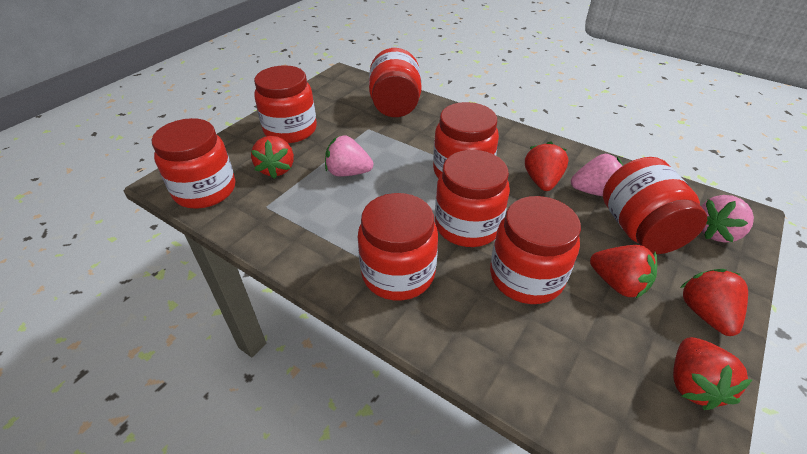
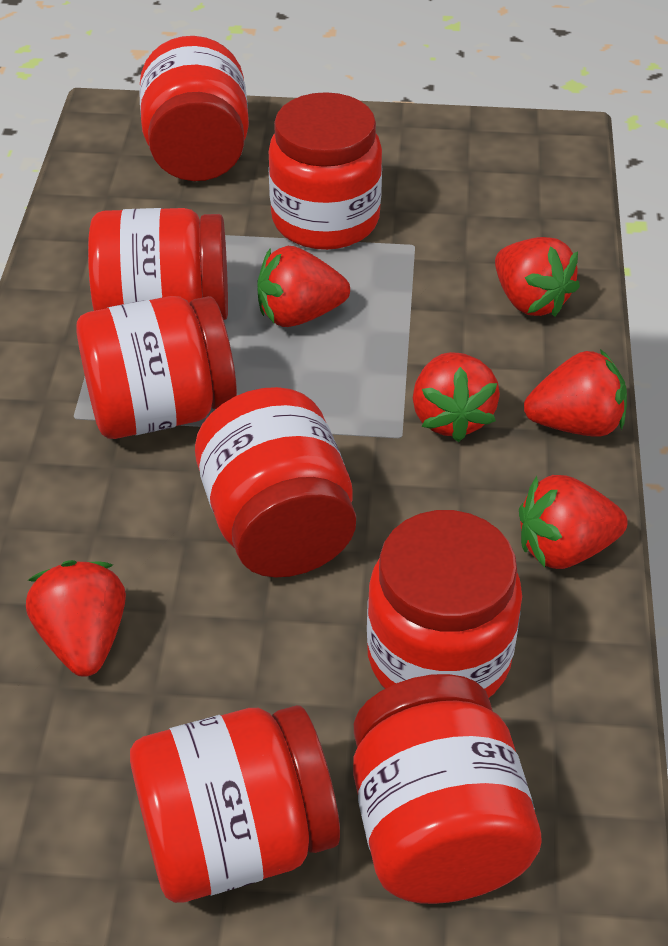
pink strawberry: 3 -> 0
red strawberry: 5 -> 6

